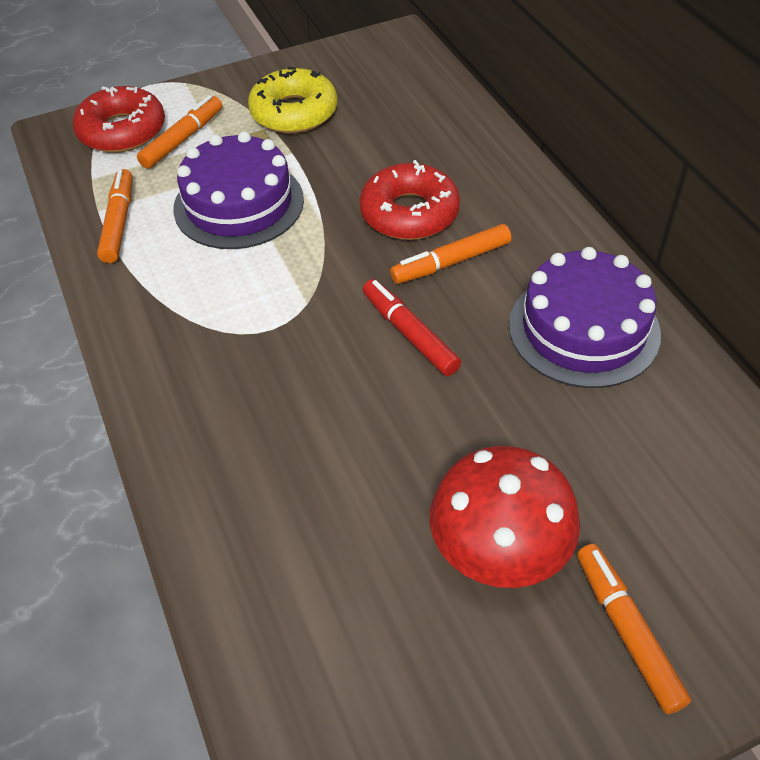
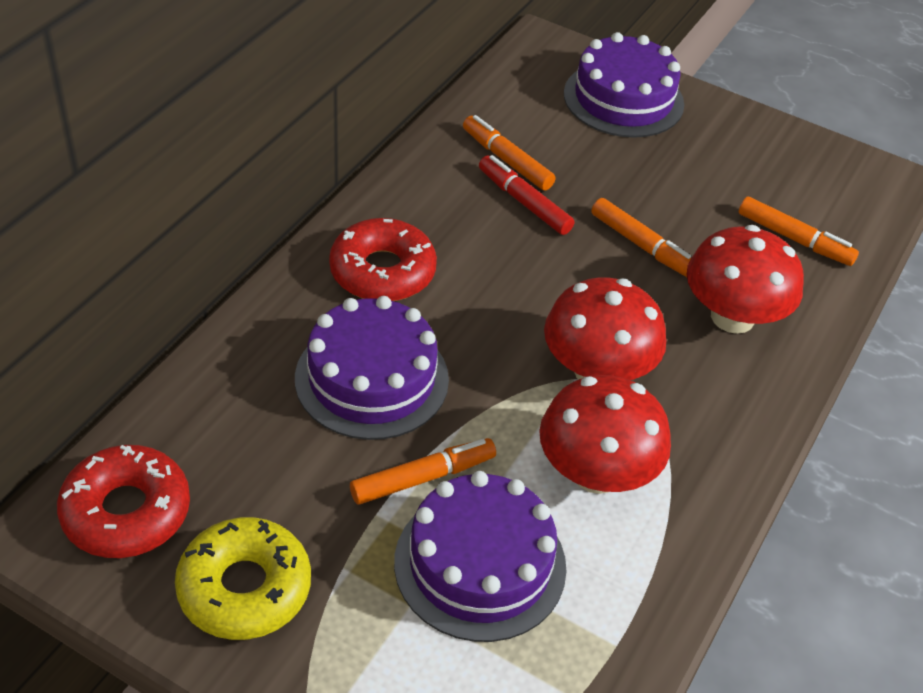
purple cake: 2 -> 3
red mushroom: 1 -> 3

